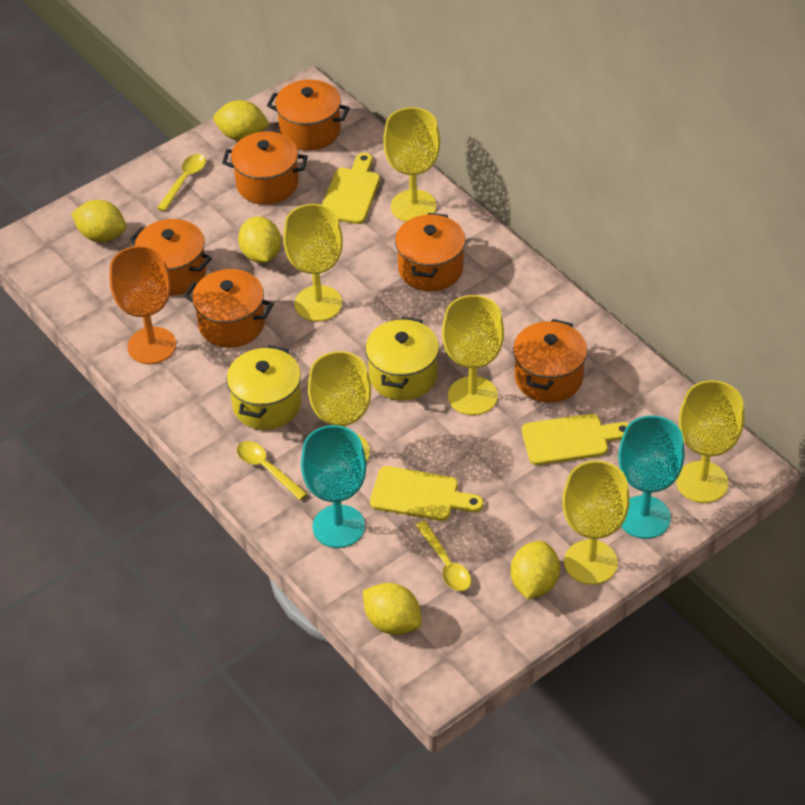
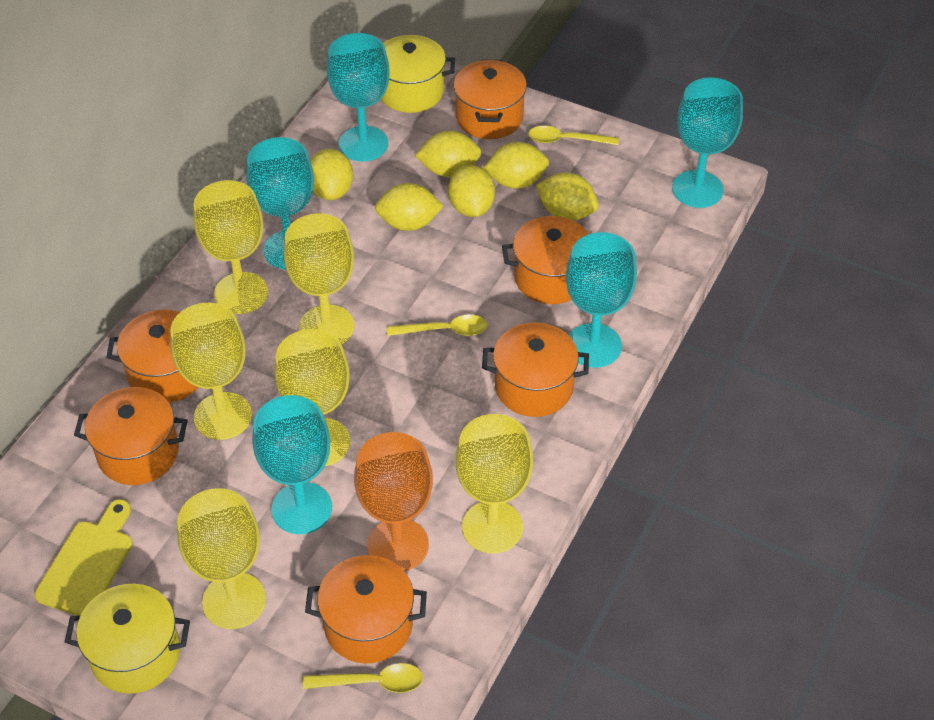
turquoise goblet: 2 -> 5
yellow cutting board: 3 -> 1
yellow lemon: 5 -> 6

